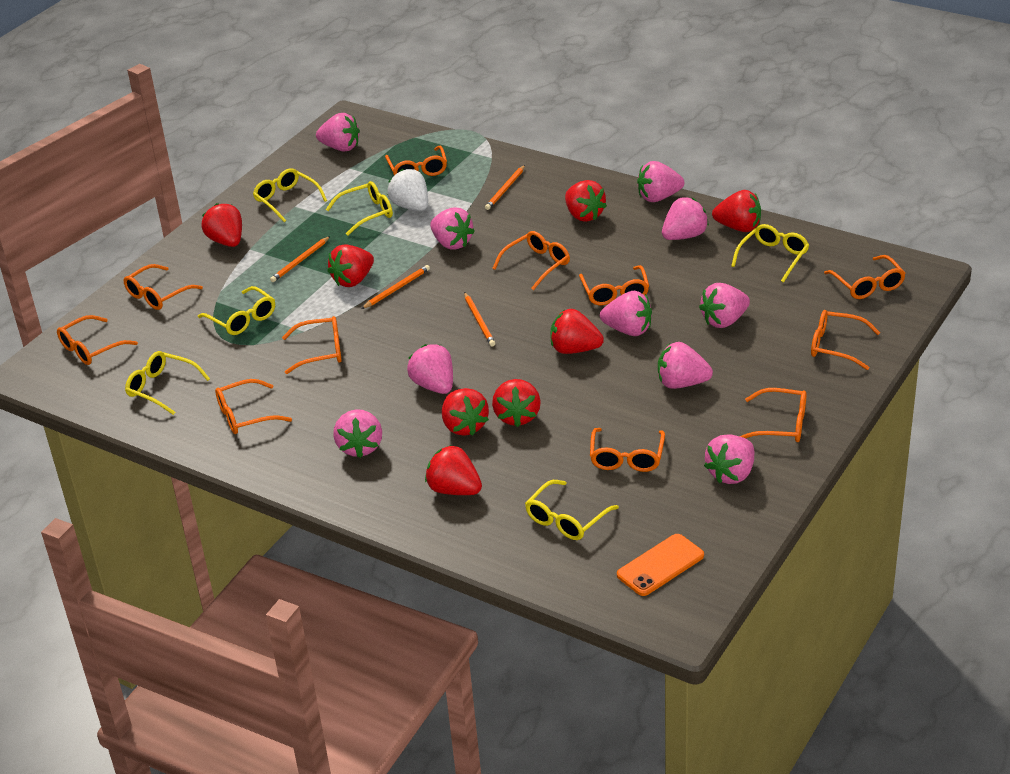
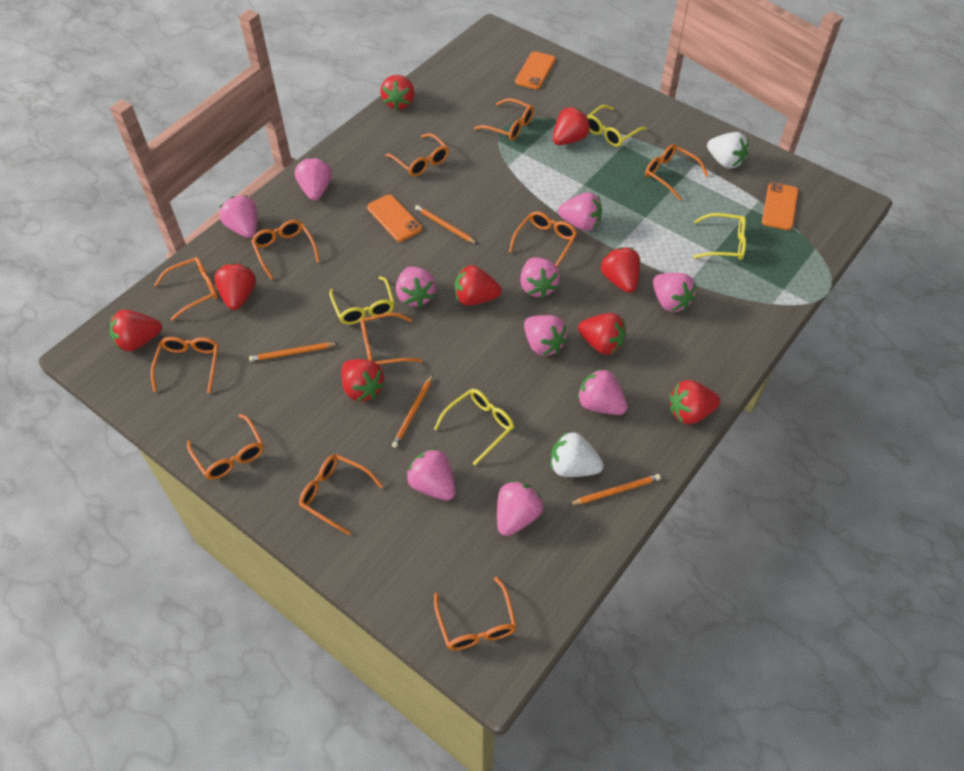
orange phone: 1 -> 3
red strawberry: 8 -> 9
white strawberry: 1 -> 2
yellow glasses: 6 -> 4

